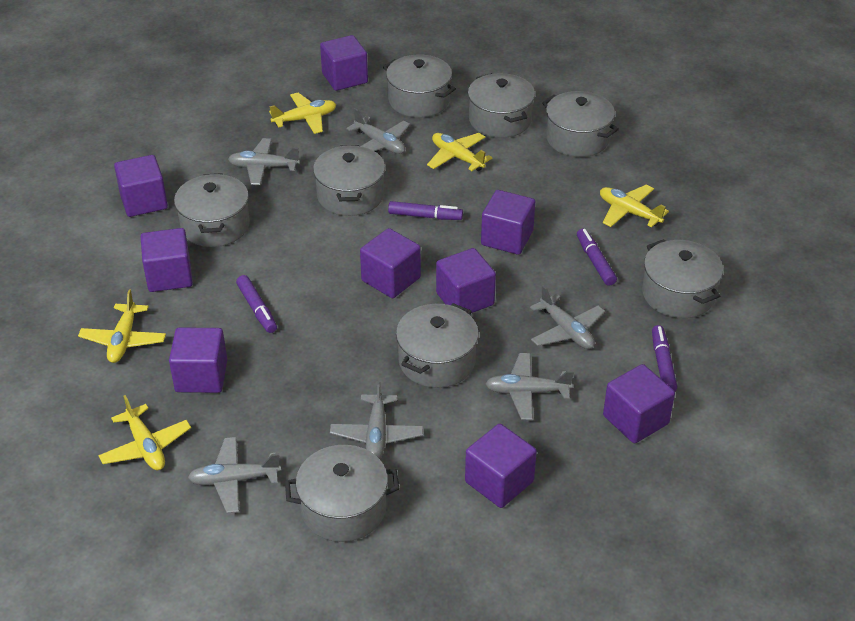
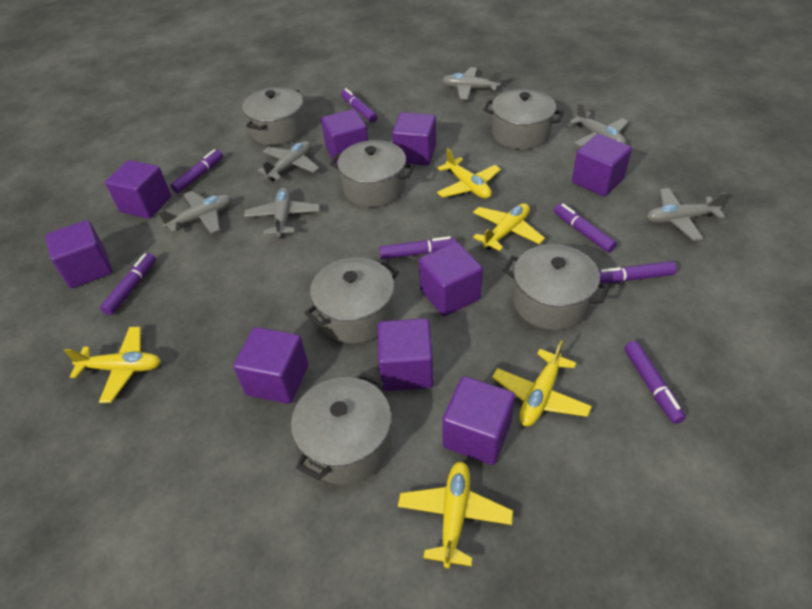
grey pot: 8 -> 6
purple marker: 4 -> 7

